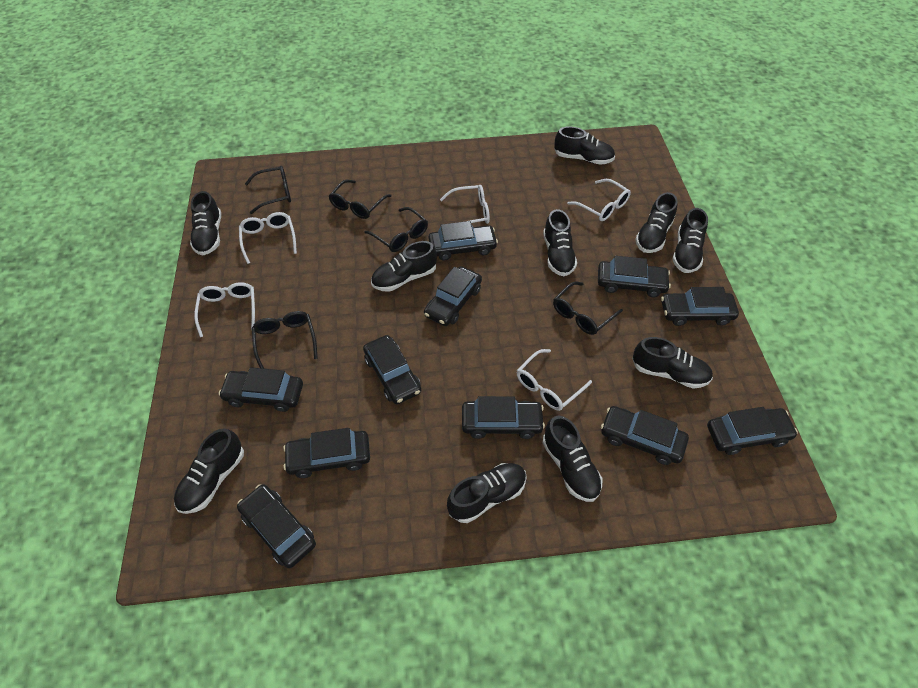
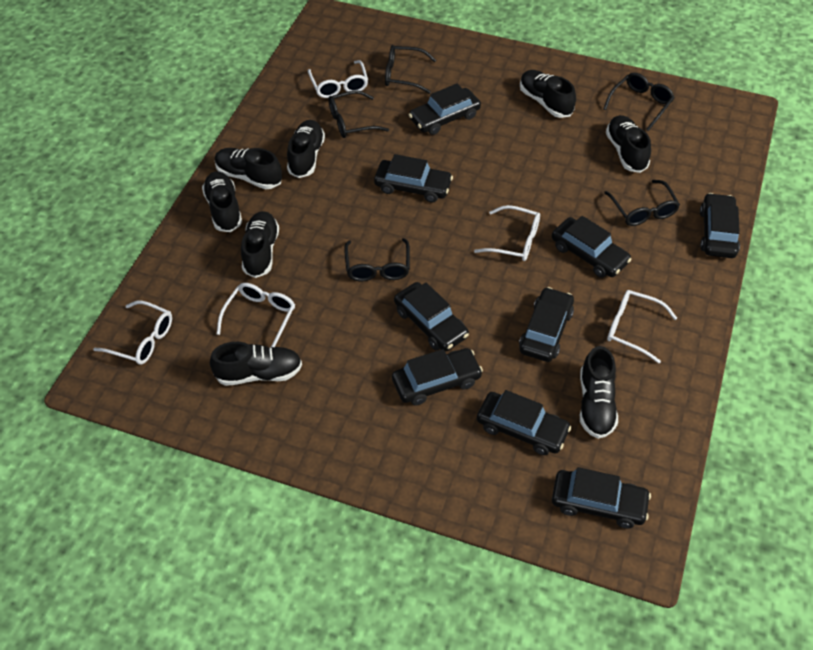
black car: 11 -> 9
black shoe: 10 -> 8

